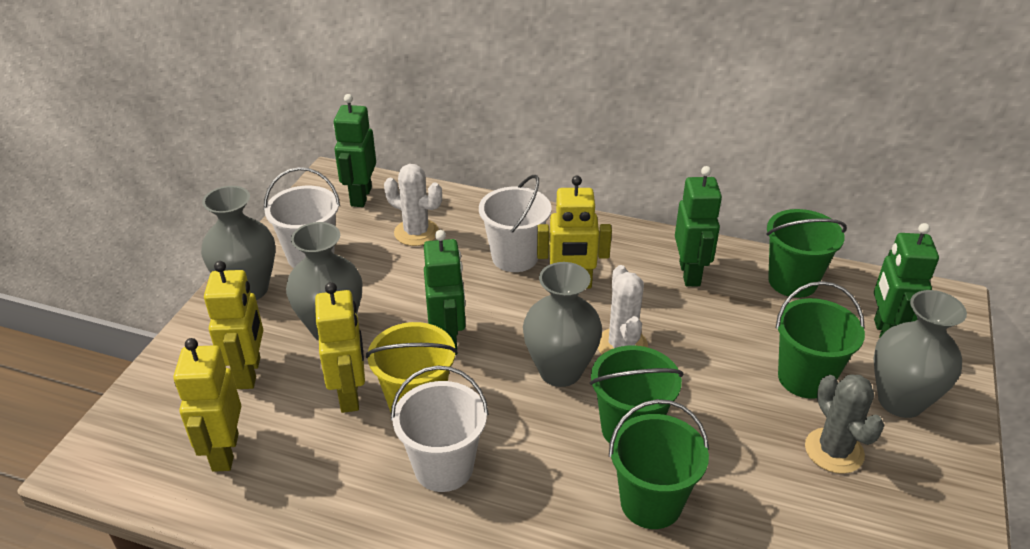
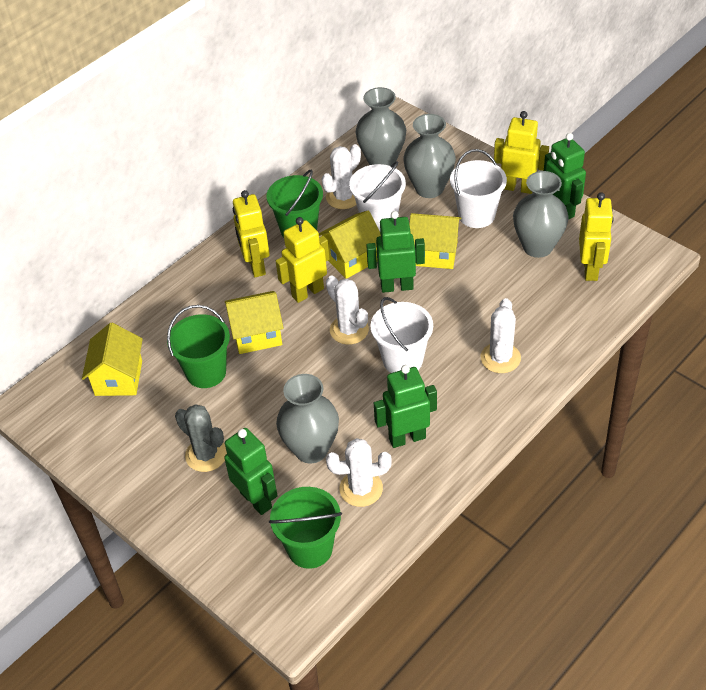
green bucket: 4 -> 3
white cactus: 2 -> 4
yellow bucket: 1 -> 0
yellow house: 0 -> 4

